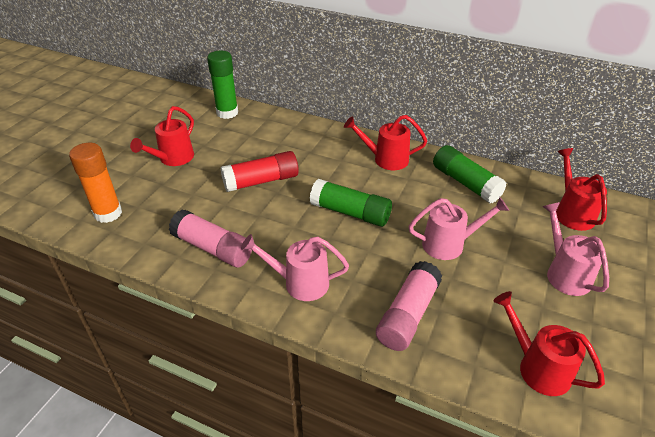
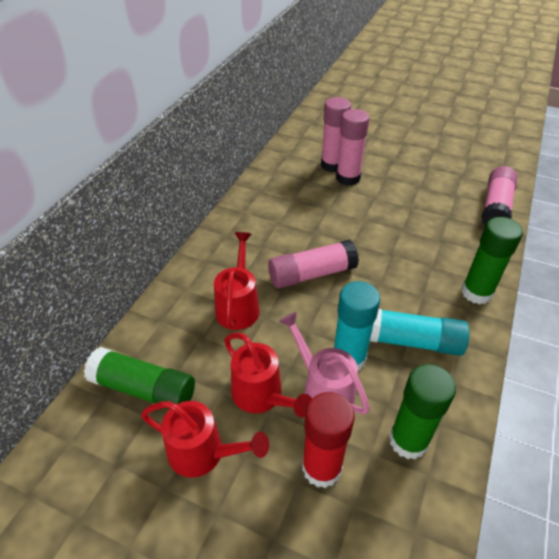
orange glue stick: 1 -> 0
pink glue stick: 2 -> 4
pink watering can: 3 -> 1
red watering can: 4 -> 3
turquoise glue stick: 0 -> 2

